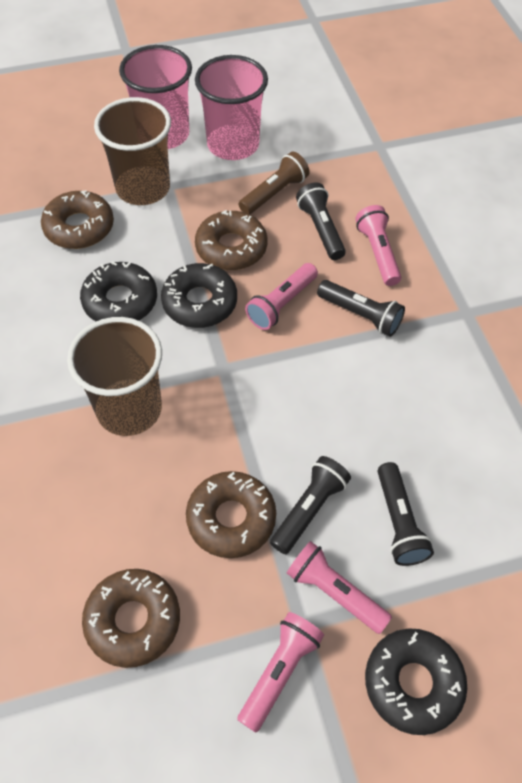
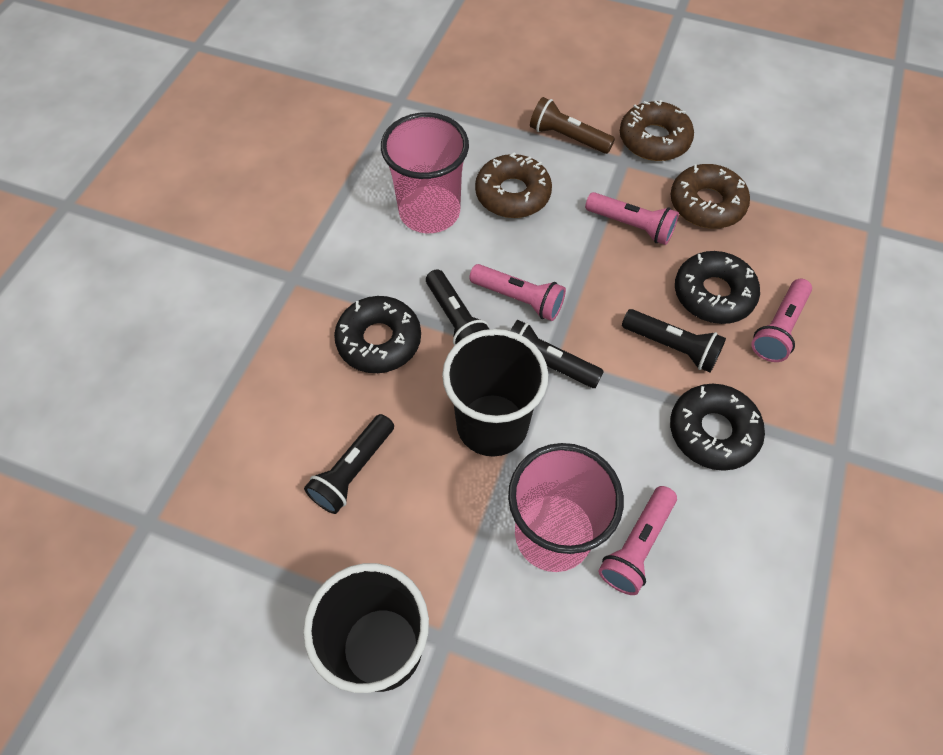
black cup: 0 -> 2
brown cup: 2 -> 0
brown donut: 4 -> 3

